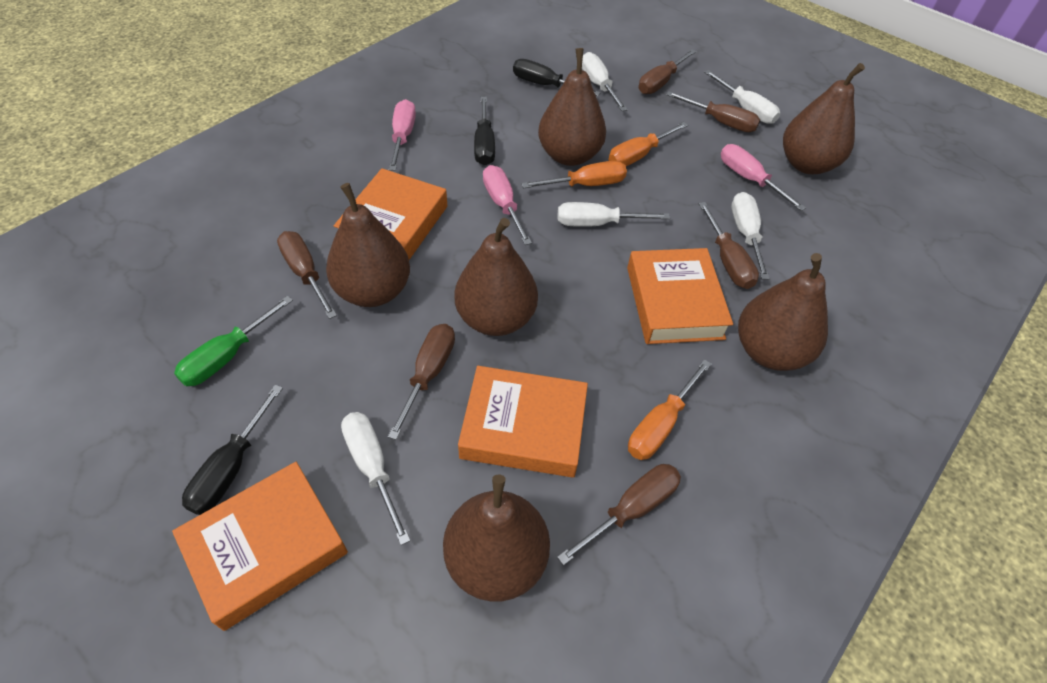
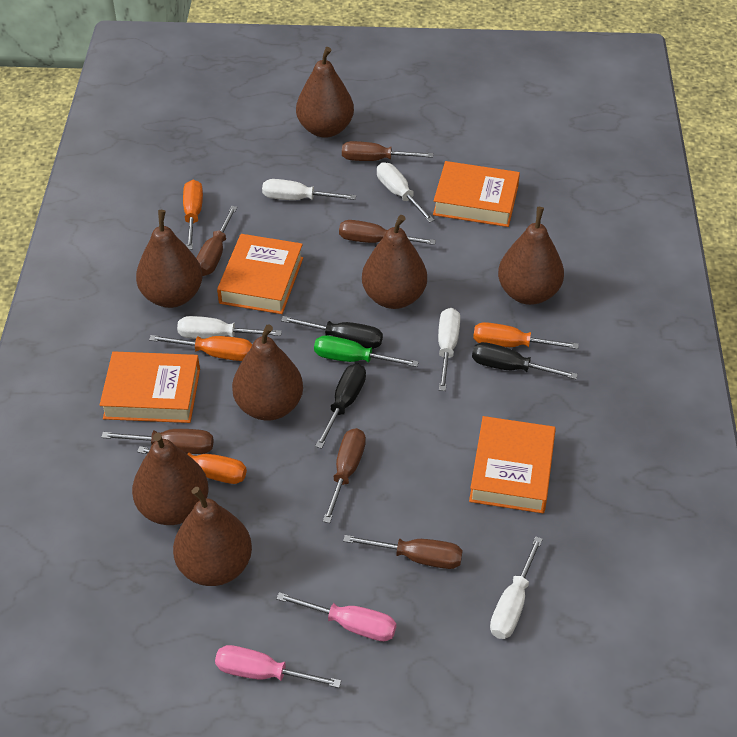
brown pear: 6 -> 7
orange screwdriver: 3 -> 4
pink screwdriver: 3 -> 2

